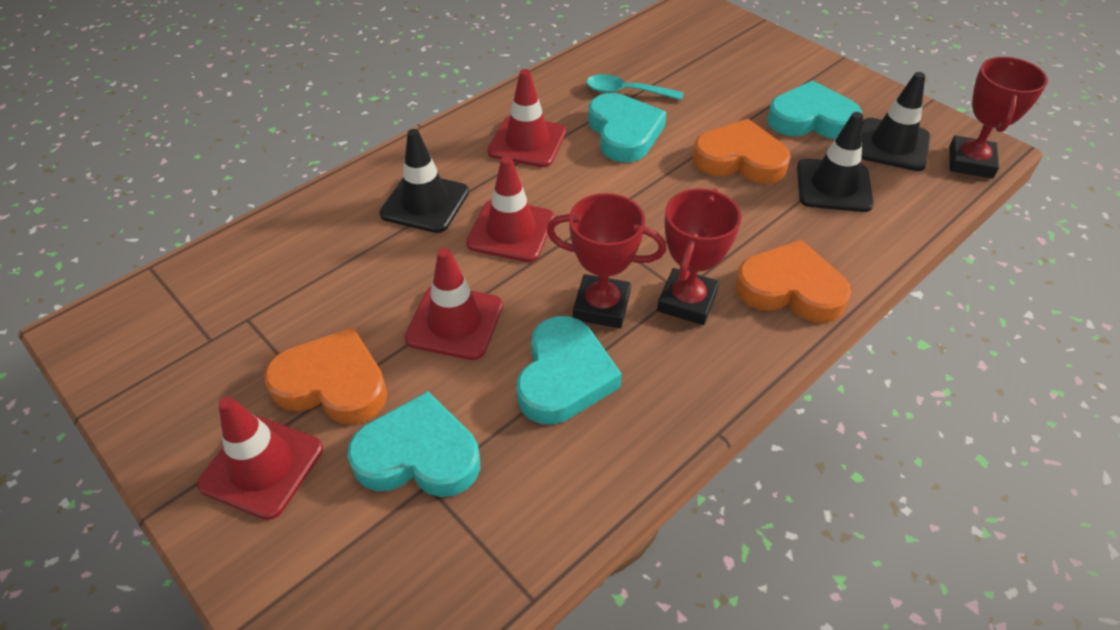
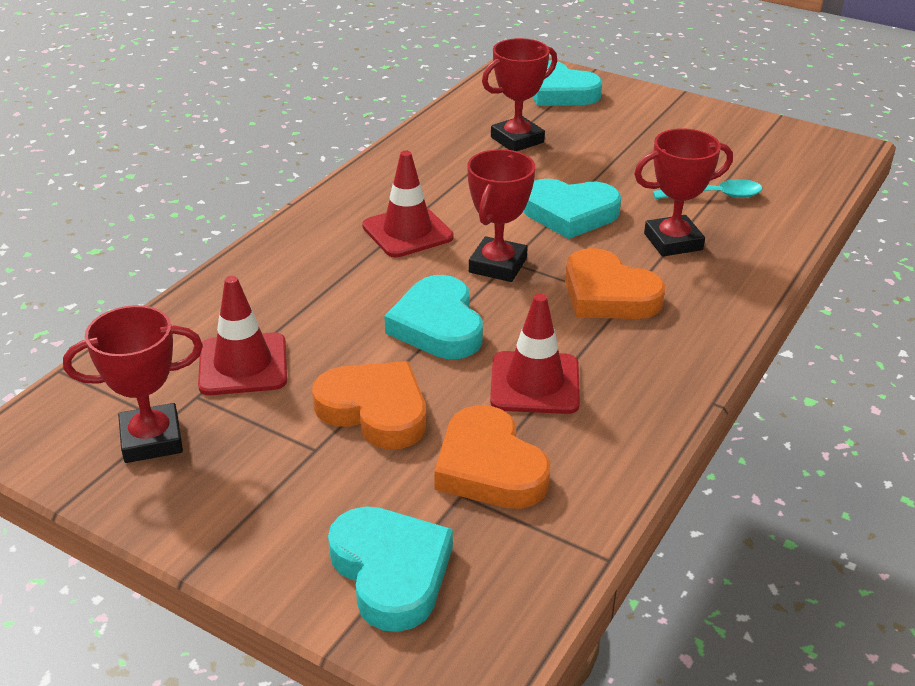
black traffic cone: 3 -> 0
red traffic cone: 4 -> 3
red trophy: 3 -> 4

